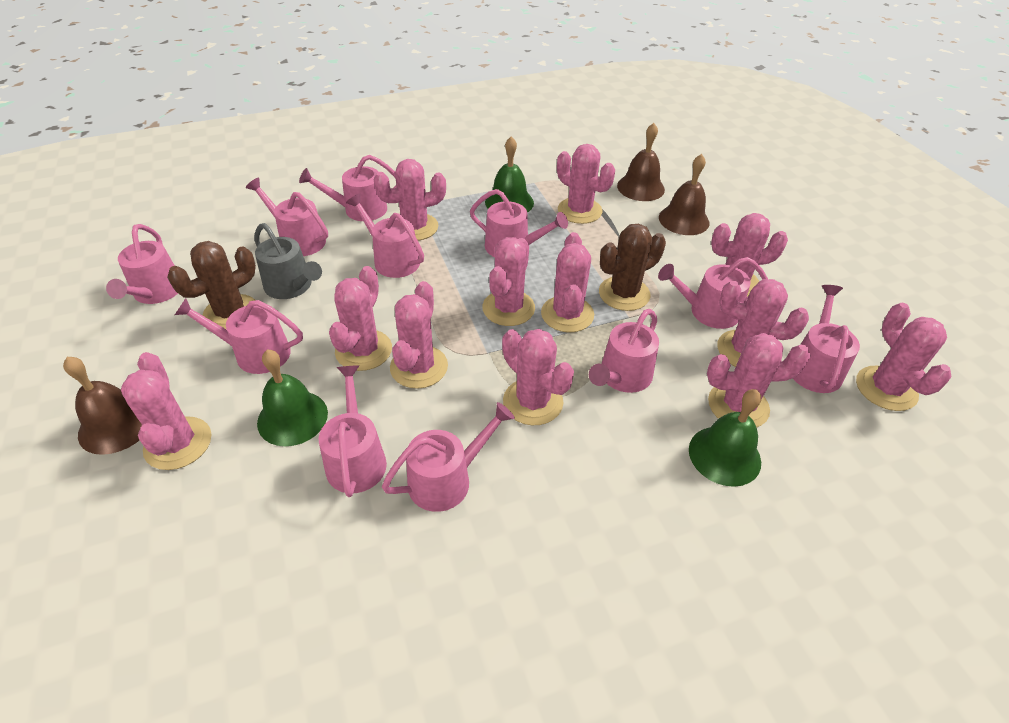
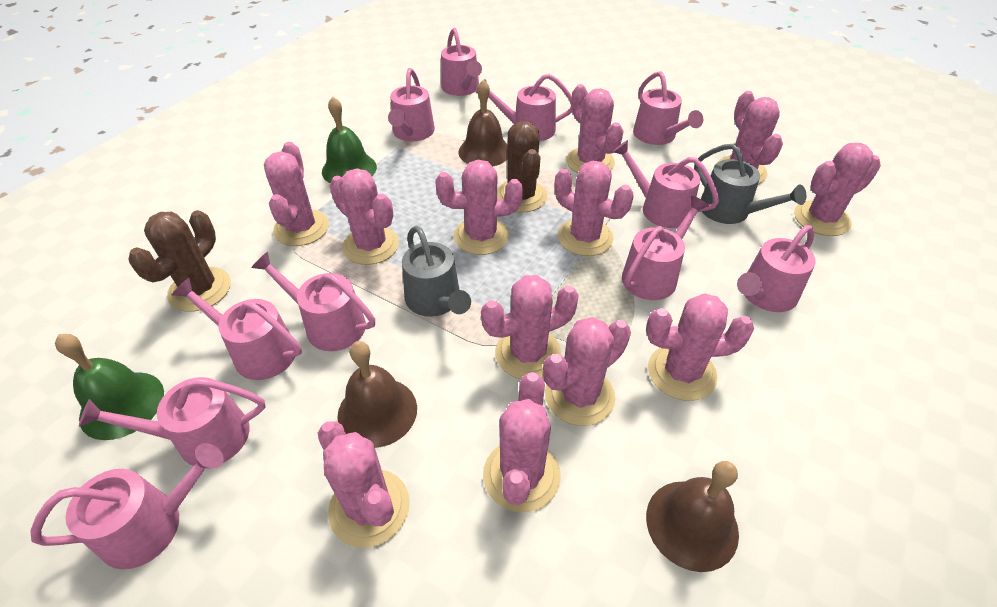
green bell: 3 -> 2
grey watering can: 1 -> 2

